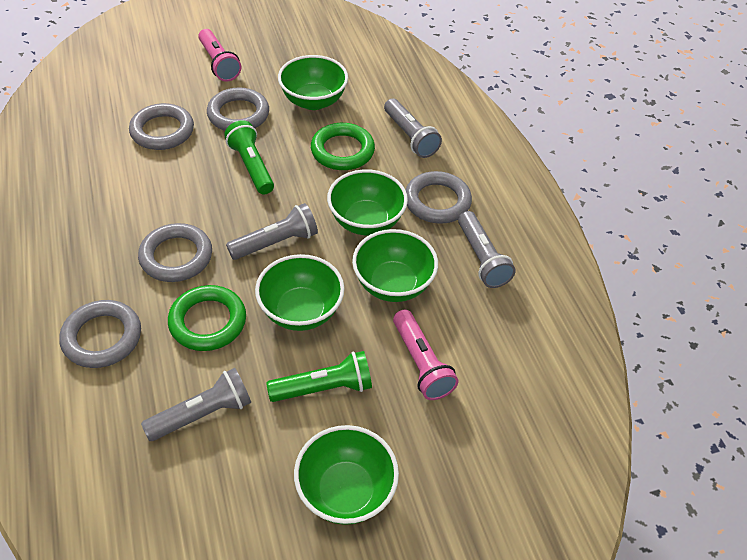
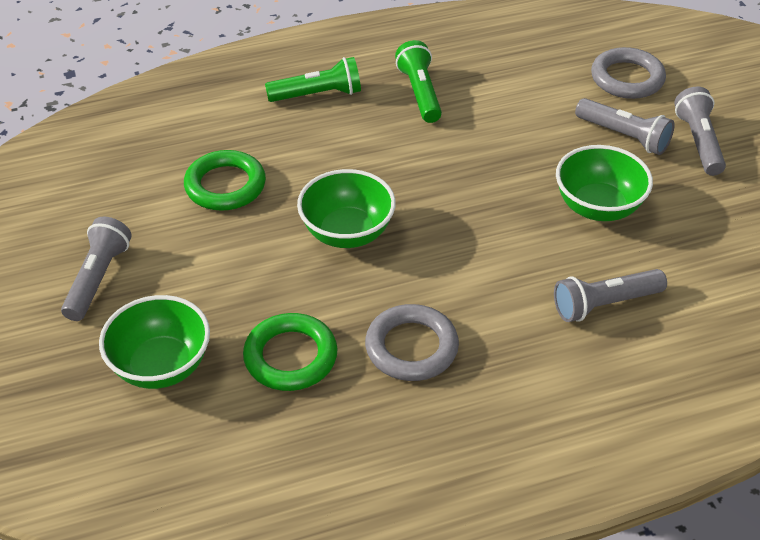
green bowl: 5 -> 3
grey ring: 5 -> 2
pink flashlight: 2 -> 0

